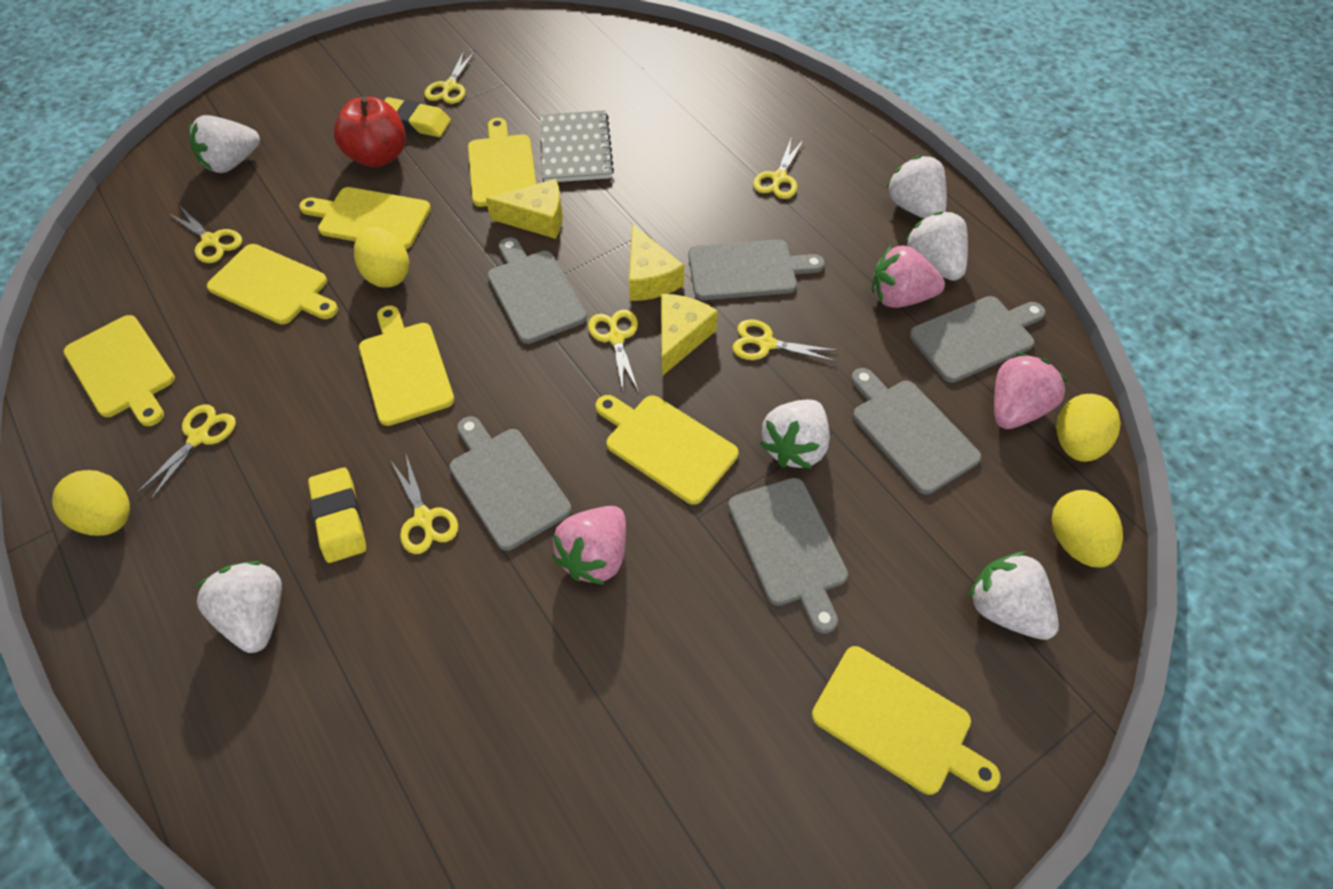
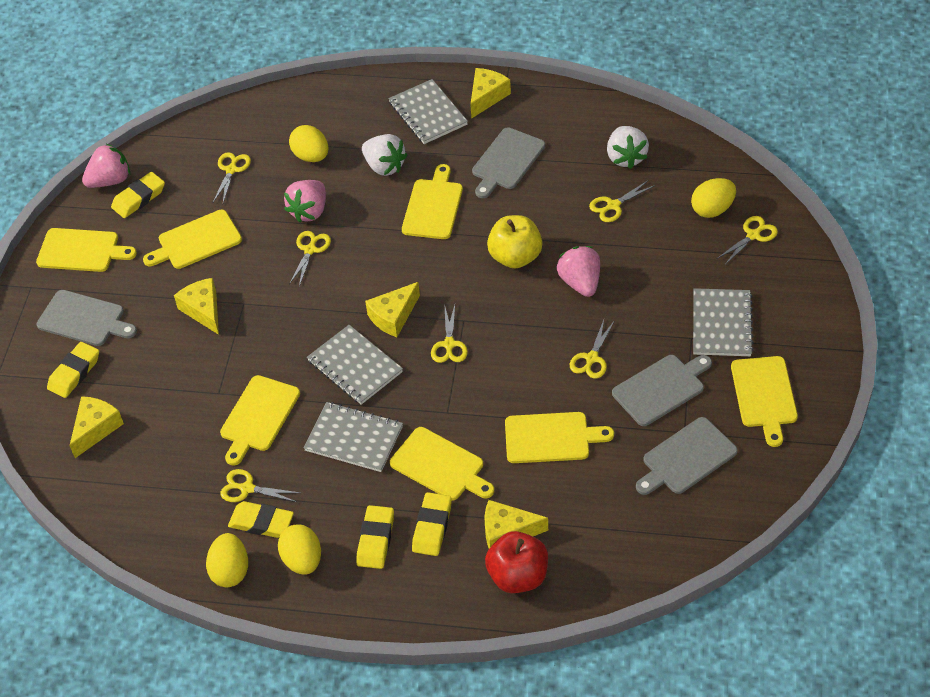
grey cutting board: 6 -> 4
grey notebook: 1 -> 4
white strawberry: 6 -> 2
yellow apple: 0 -> 1
yellow cheese: 3 -> 5
yellow eraser: 2 -> 5

